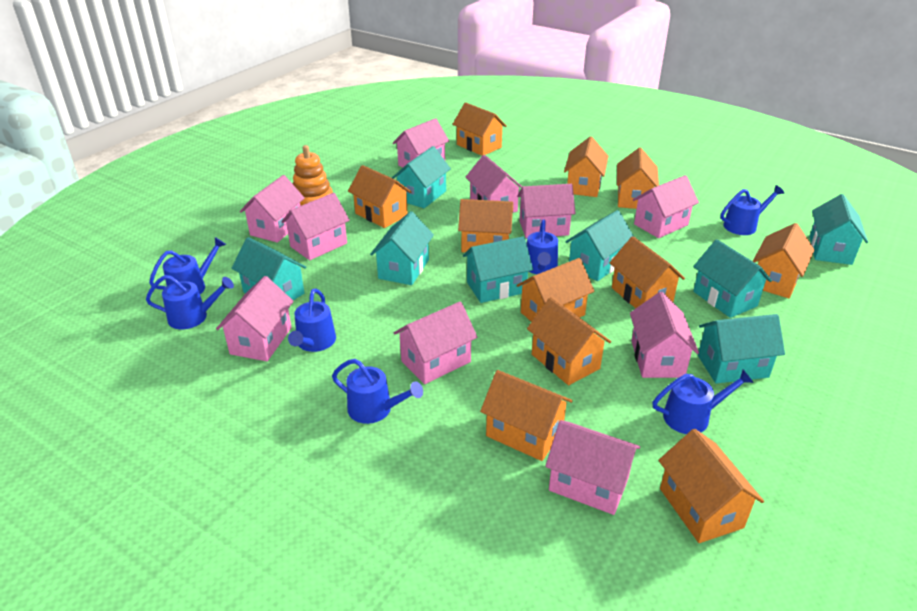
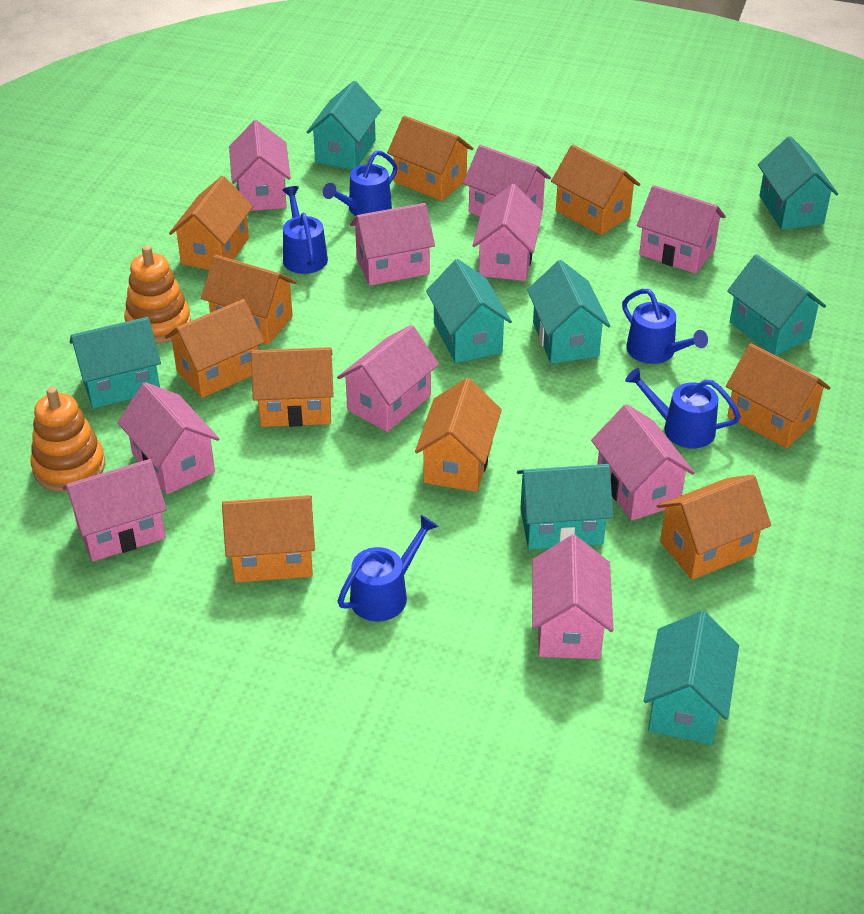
blue watering can: 7 -> 5
orange house: 11 -> 10
orange stacking toy: 1 -> 2

